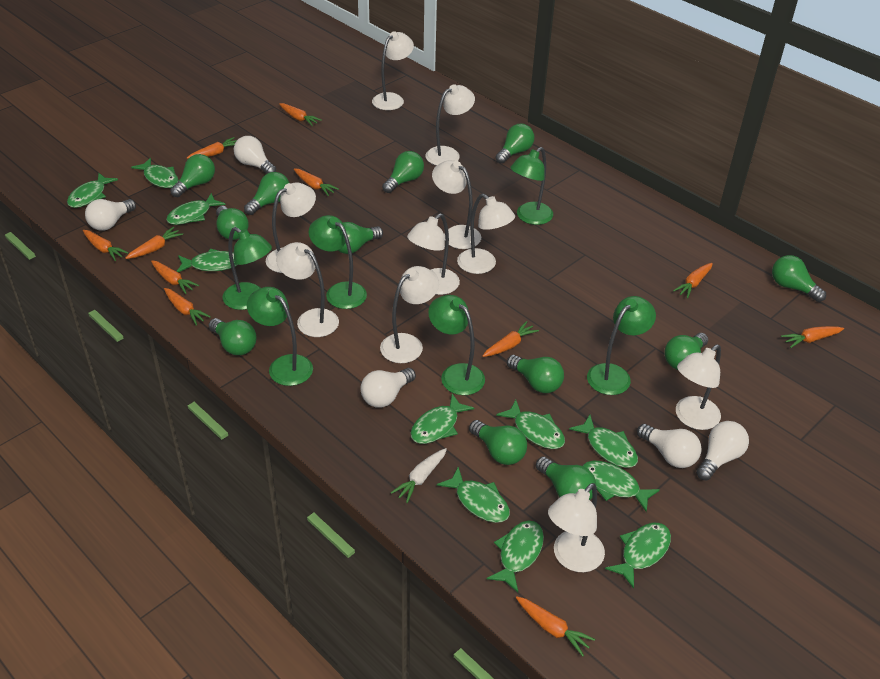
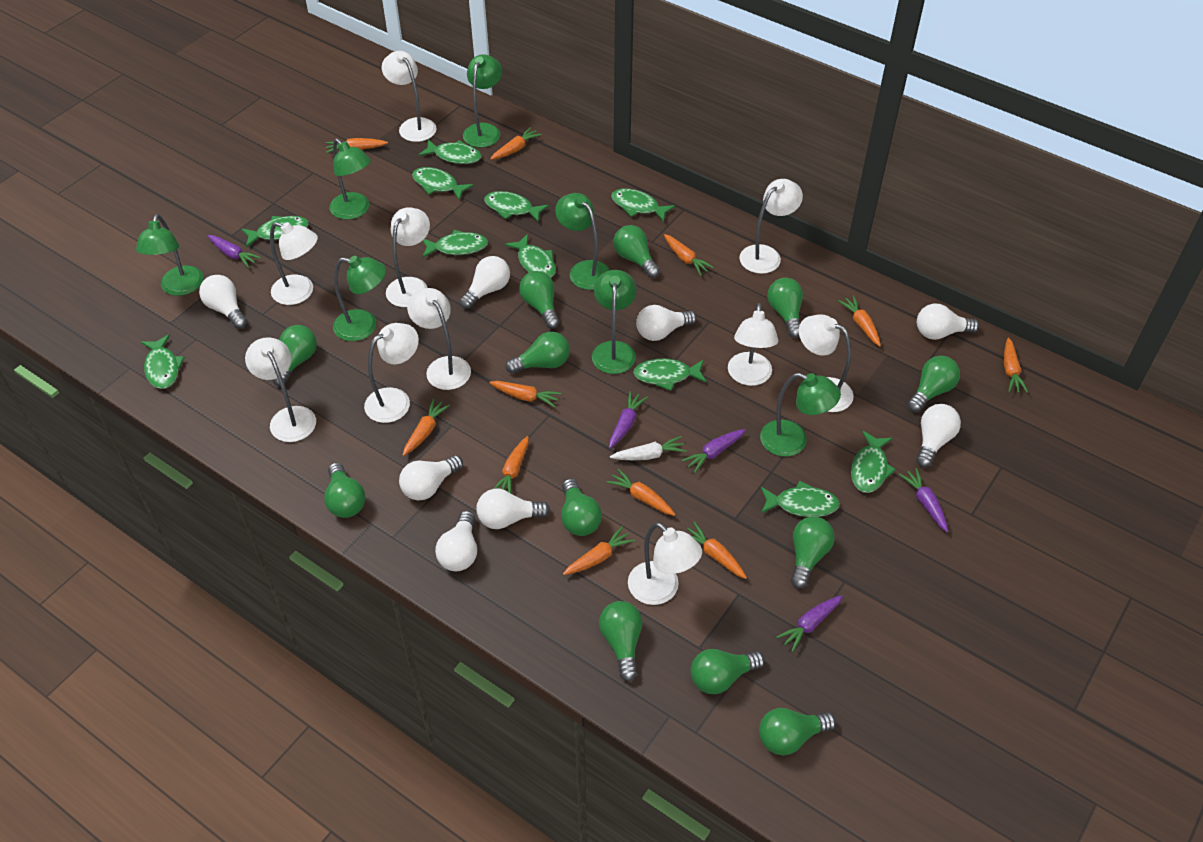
green lamp: 6 -> 7
purple carrot: 0 -> 5
white light bulb: 5 -> 8

